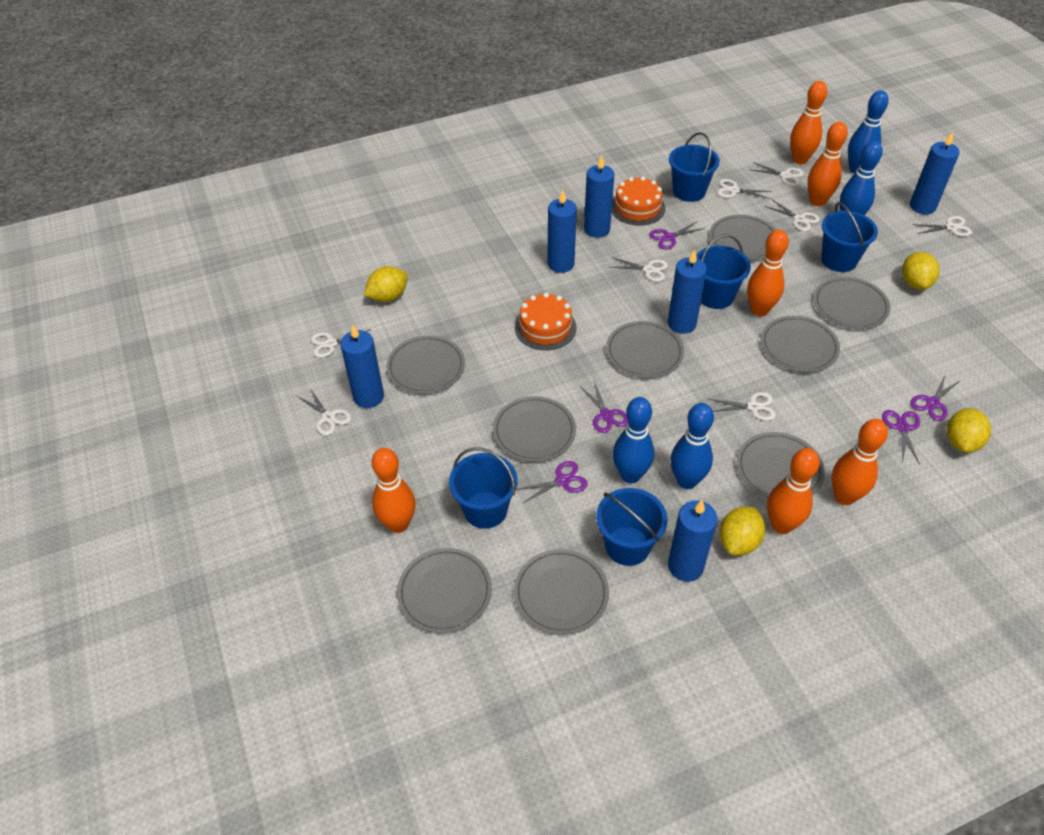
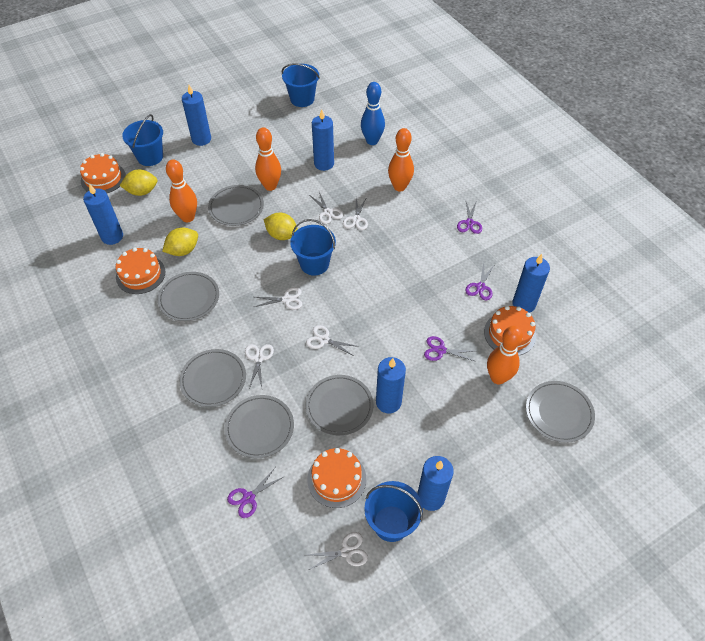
blue bowling pin: 4 -> 1
blue bucket: 5 -> 4
grey plate: 9 -> 6
orange bowling pin: 6 -> 4
orange cake: 2 -> 4
purple scissors: 5 -> 4
white scissors: 8 -> 6
yellow lemon: 4 -> 3

